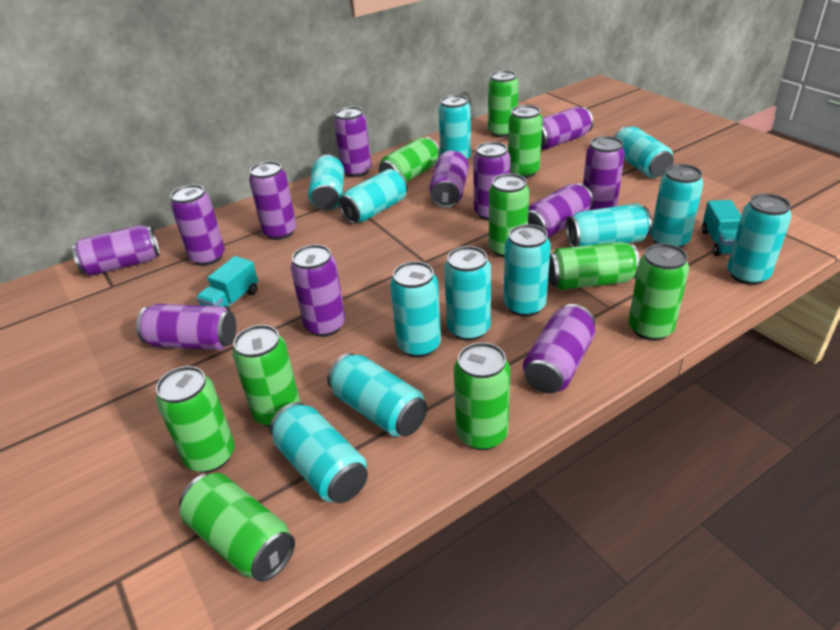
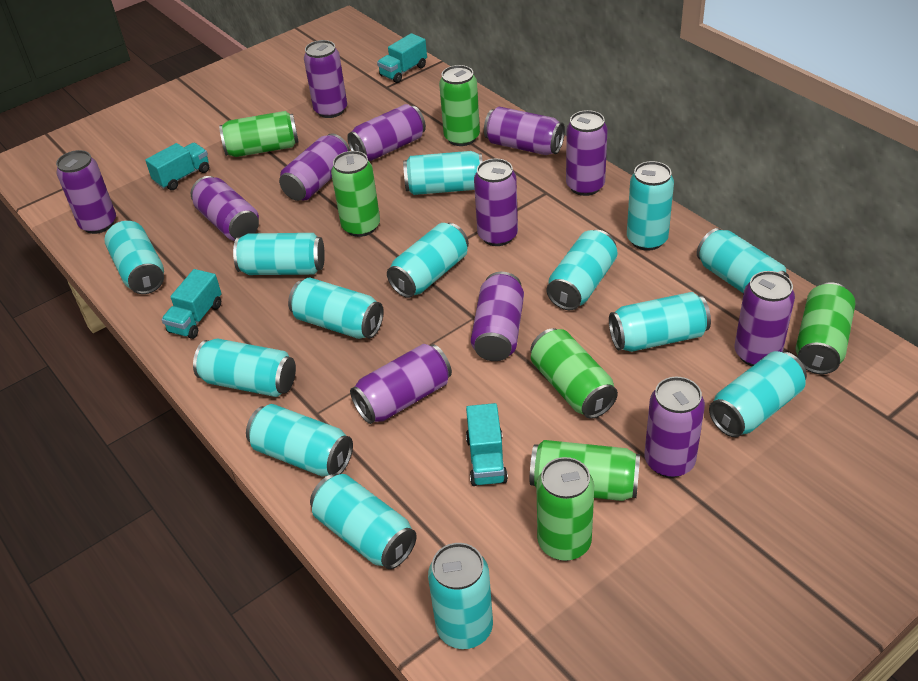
green can: 10 -> 7
turquoise can: 12 -> 14
turquoise truck: 2 -> 4

